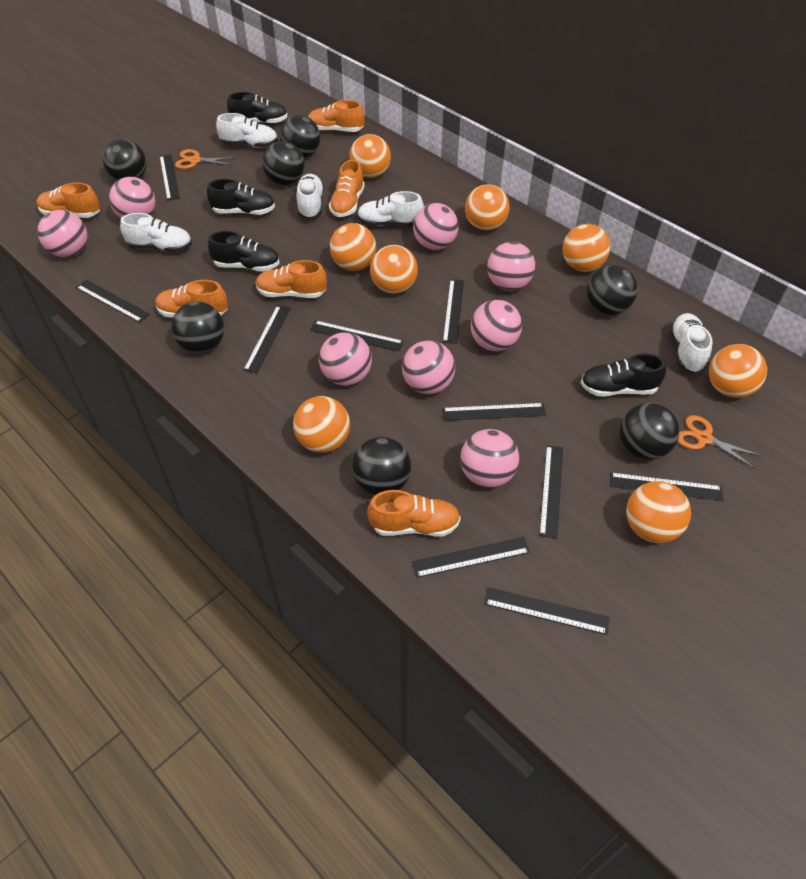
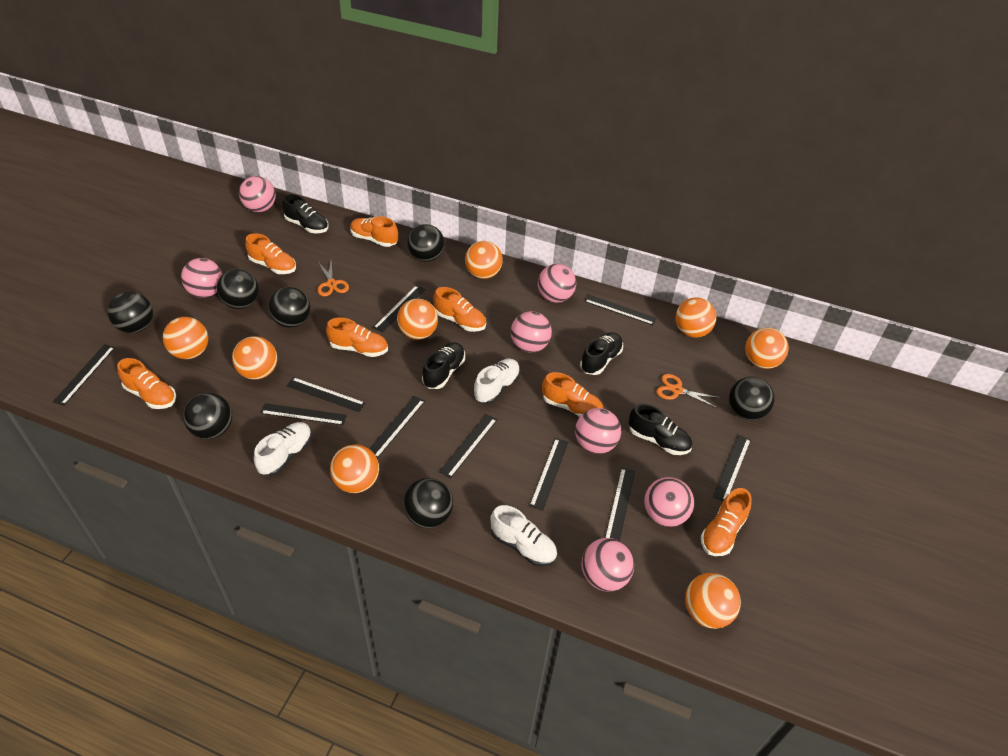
orange shoe: 6 -> 7
pink ball: 8 -> 7
white shoe: 5 -> 3

